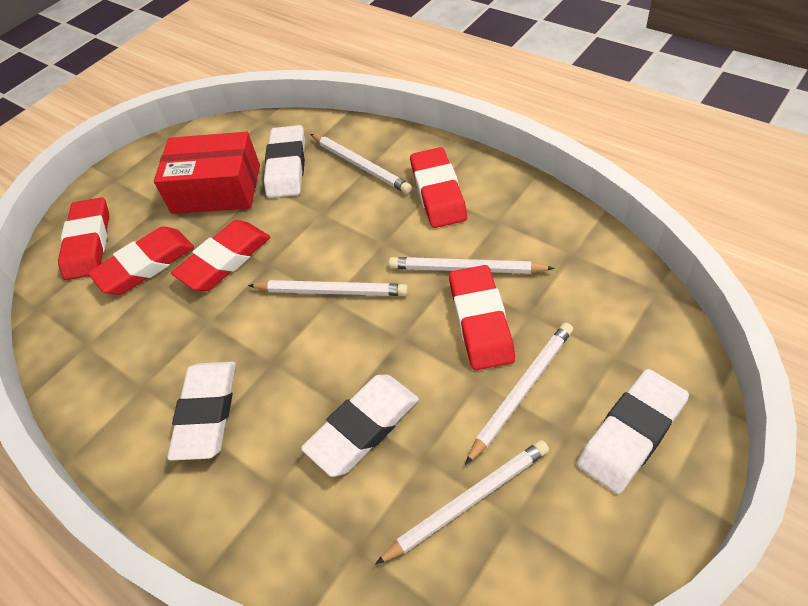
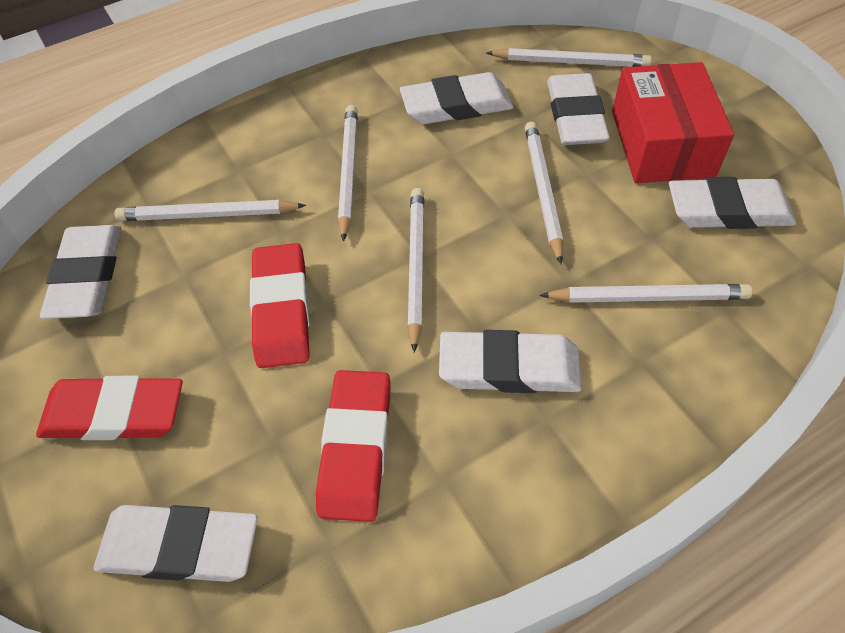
red eraser: 5 -> 3
white eraser: 4 -> 6
white pencil: 5 -> 6

